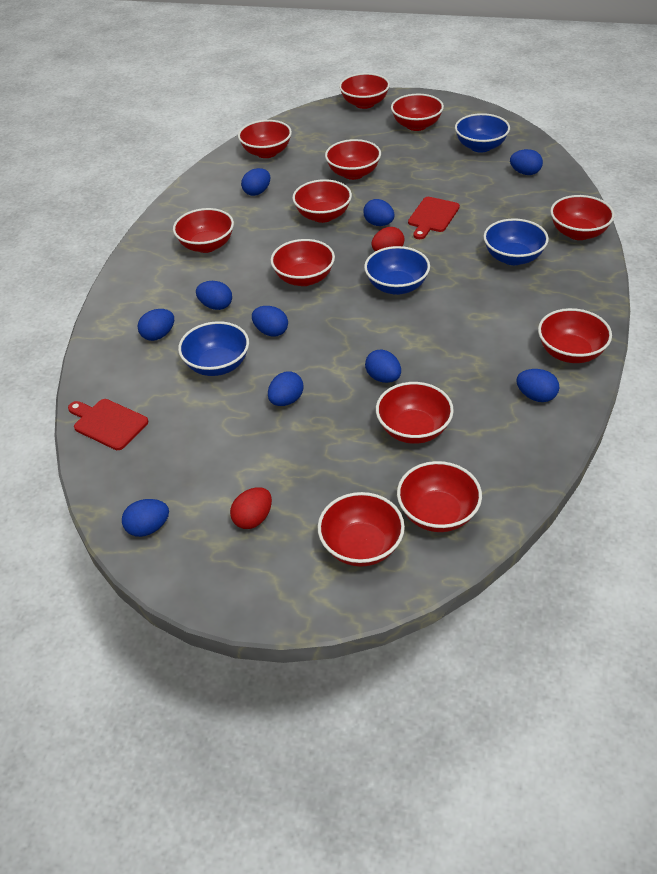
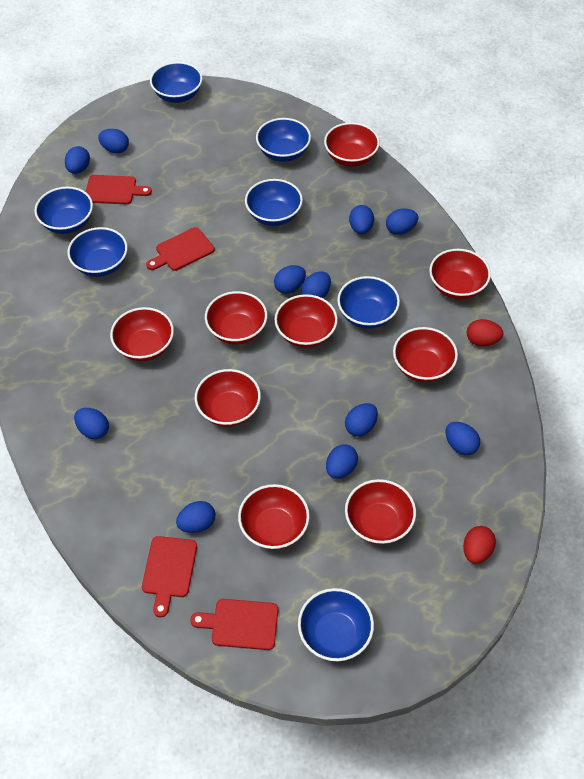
blue bowl: 4 -> 7
blue egg: 10 -> 11
red bowl: 12 -> 9
red cutting board: 2 -> 4

